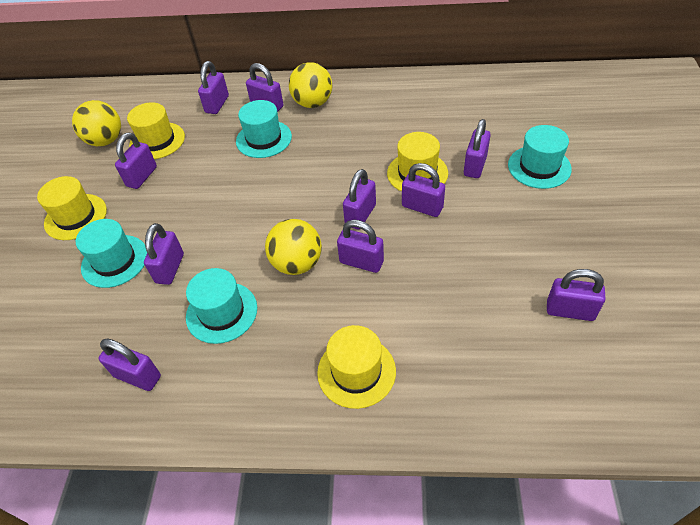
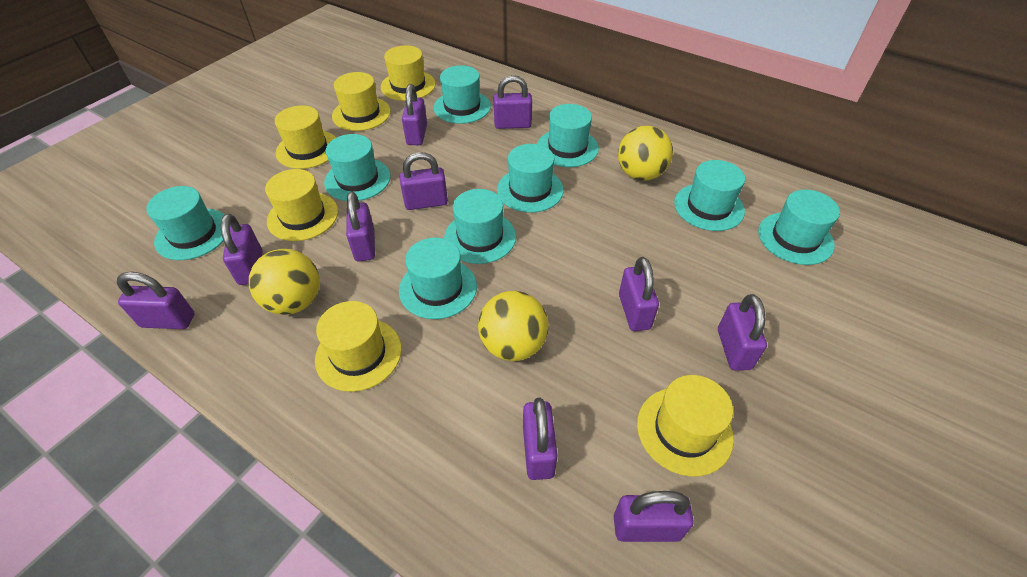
turquoise hat: 4 -> 9
yellow hat: 4 -> 6

